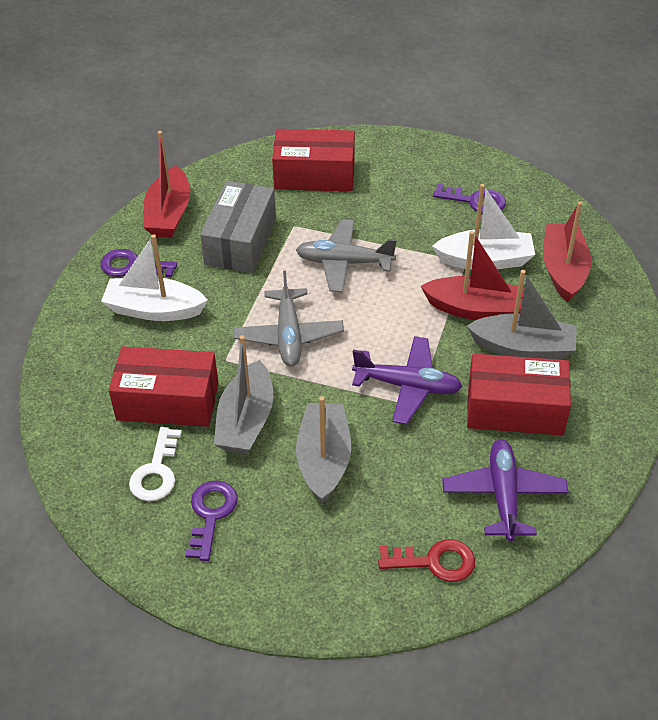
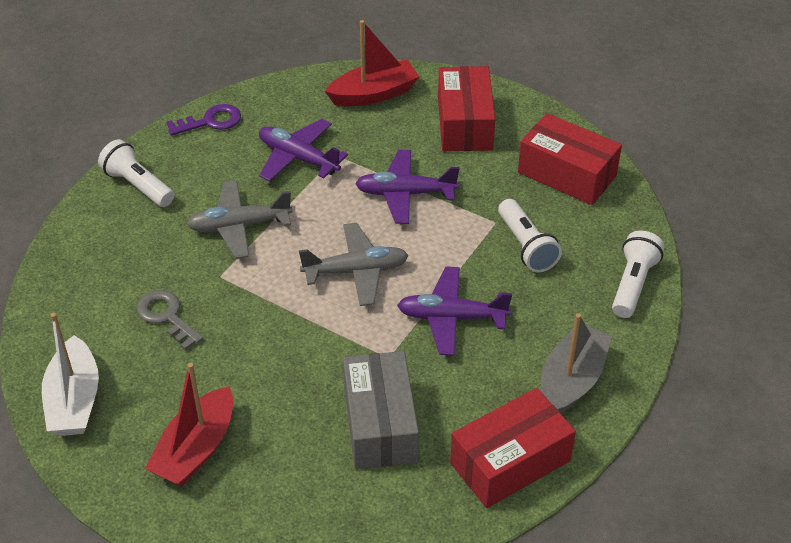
grey boat: 3 -> 1
grey key: 0 -> 1
purple key: 3 -> 1
purple plane: 2 -> 3
red boat: 3 -> 2
red key: 1 -> 0
white boat: 2 -> 1
white flashlight: 0 -> 3
white key: 1 -> 0

